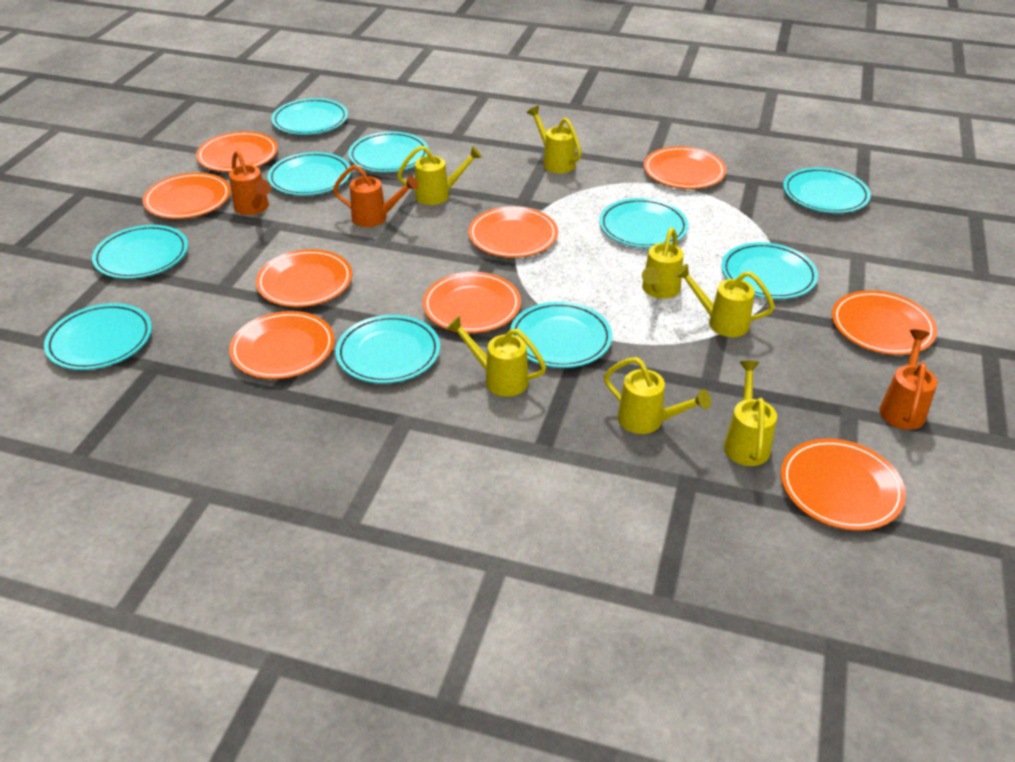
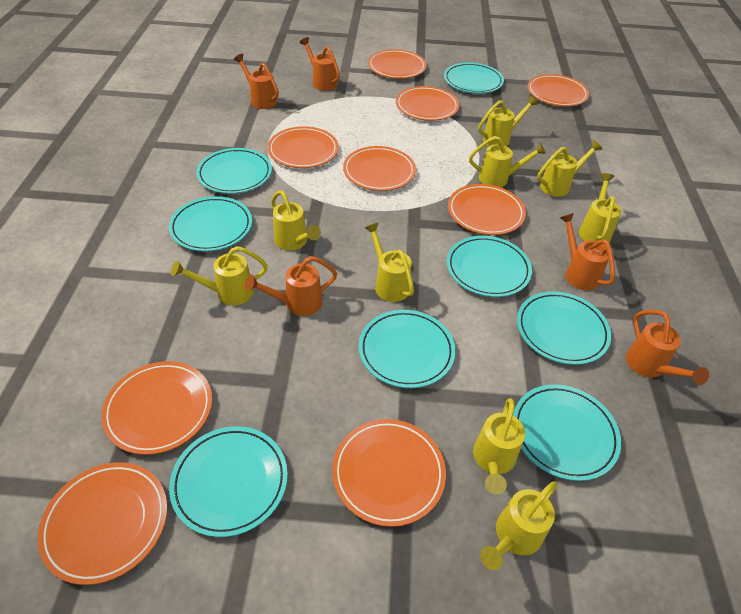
orange watering can: 3 -> 5
turquoise plate: 10 -> 8
yellow watering can: 7 -> 9

